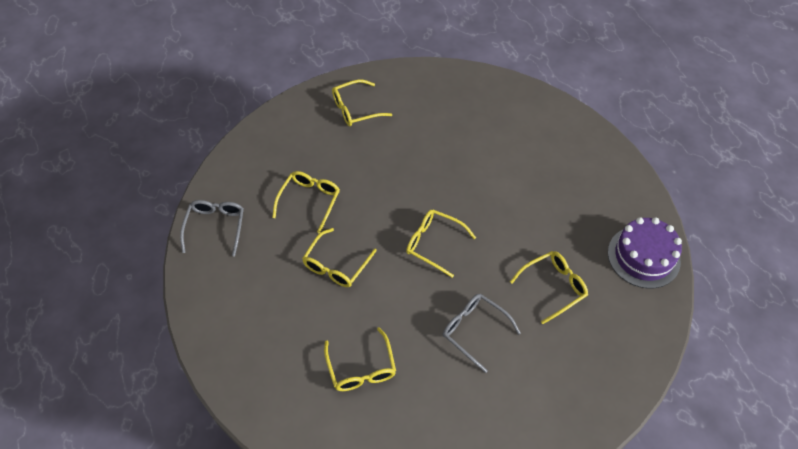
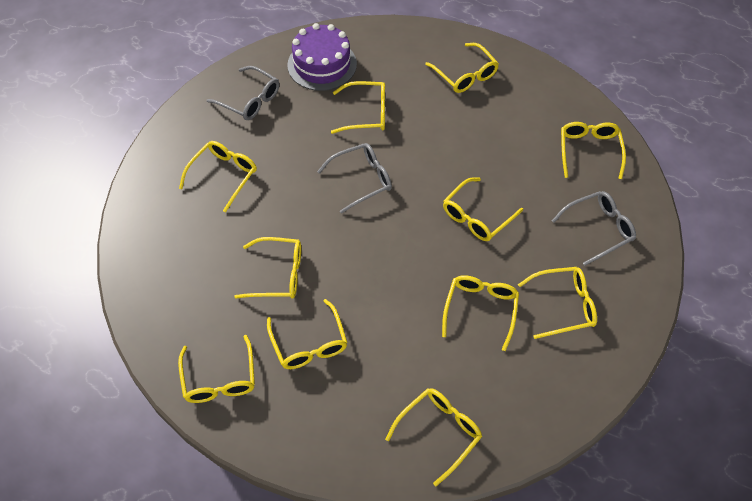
grey glasses: 2 -> 3
yellow glasses: 6 -> 11

